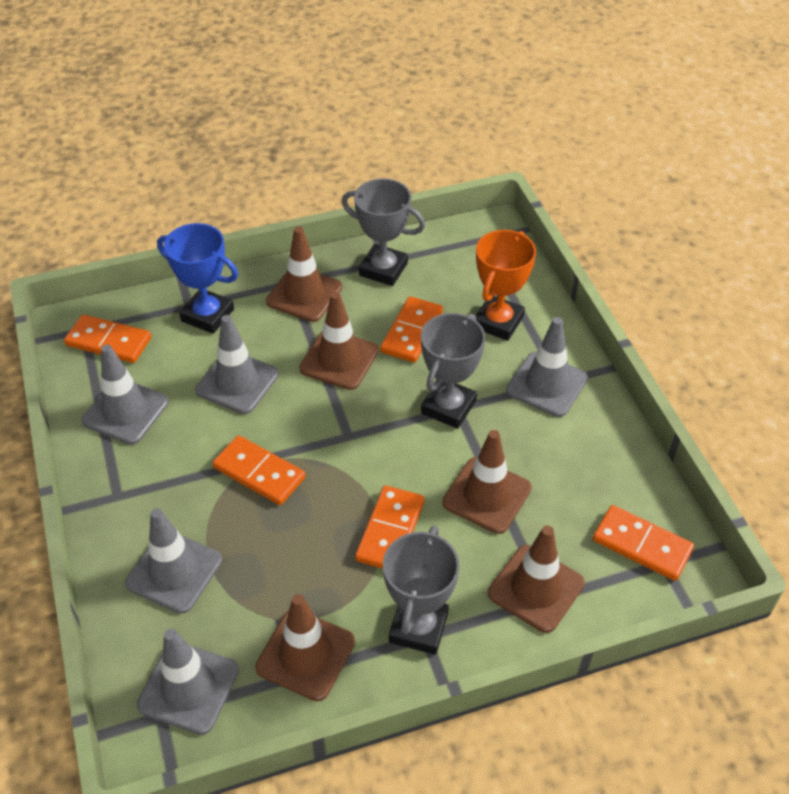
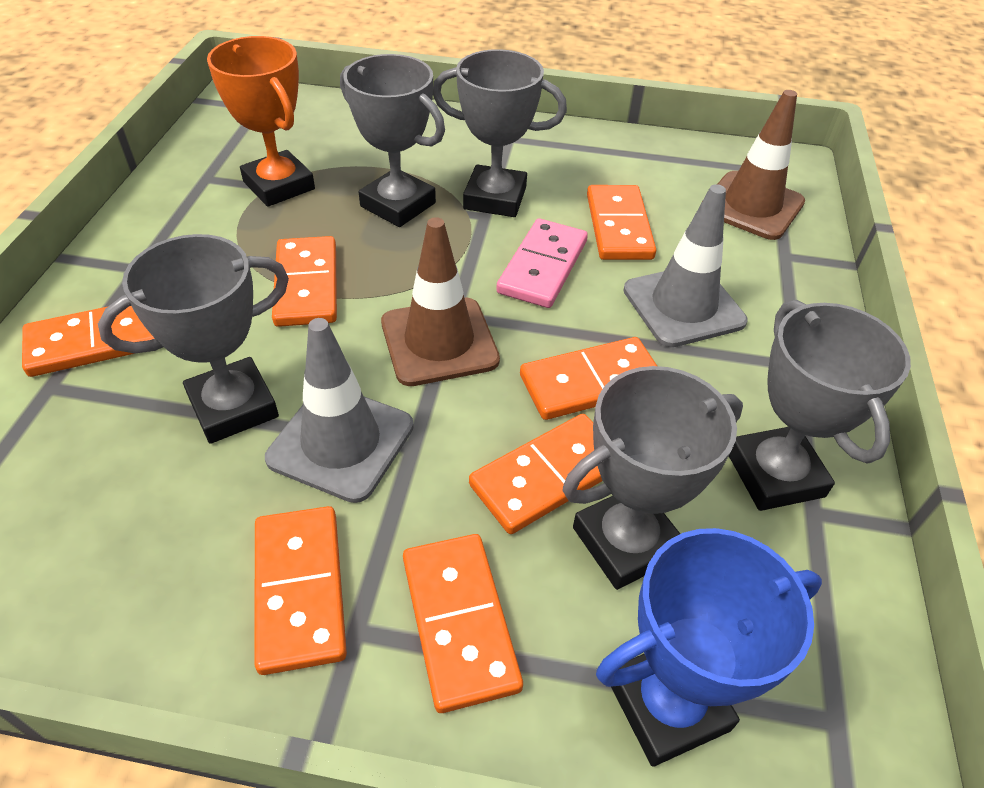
brown traffic cone: 5 -> 2
grey traffic cone: 5 -> 2
grey trophy: 3 -> 5
orange domino: 5 -> 7
pink domino: 0 -> 1

